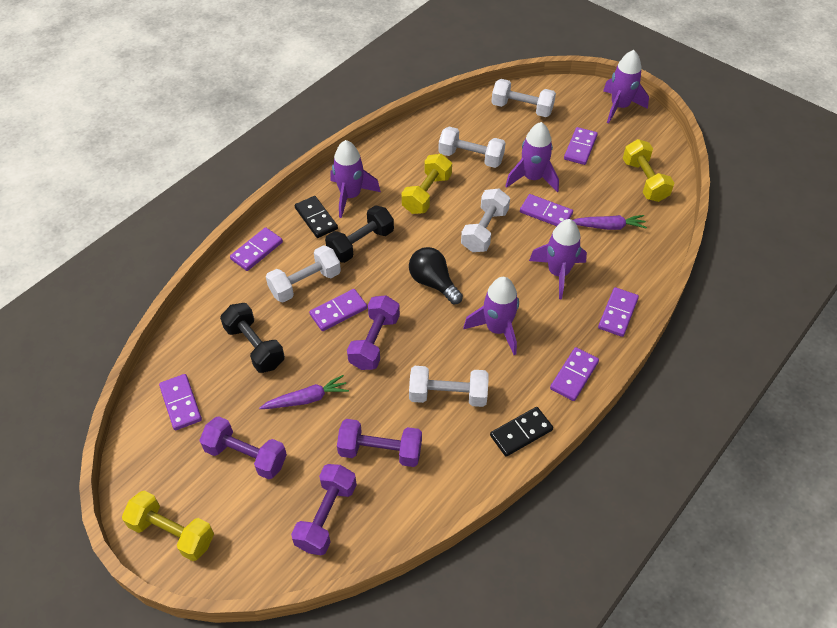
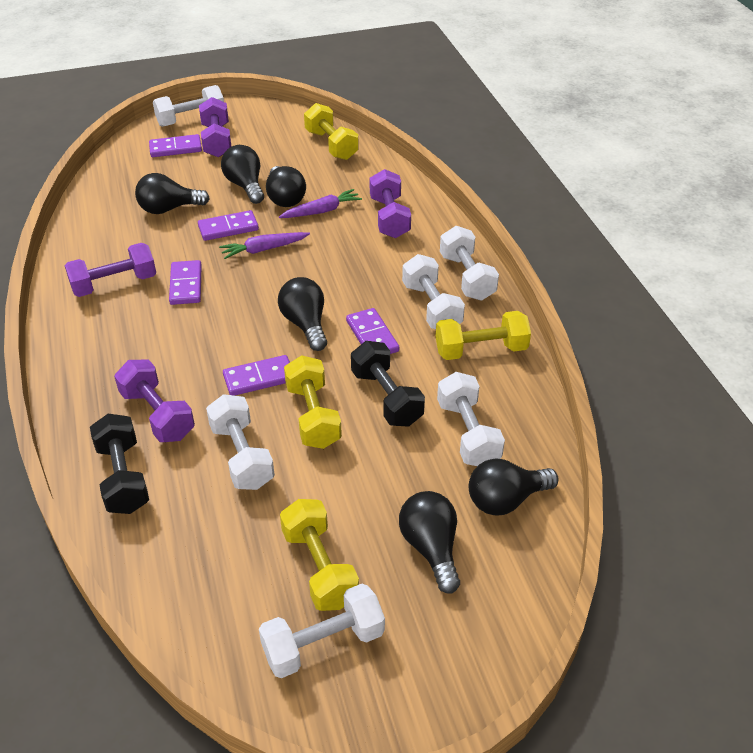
black domino: 2 -> 0
black light bulb: 1 -> 6
purple domino: 7 -> 5
purple rocket: 5 -> 0
white dumbbell: 5 -> 6
yellow dumbbell: 3 -> 4

